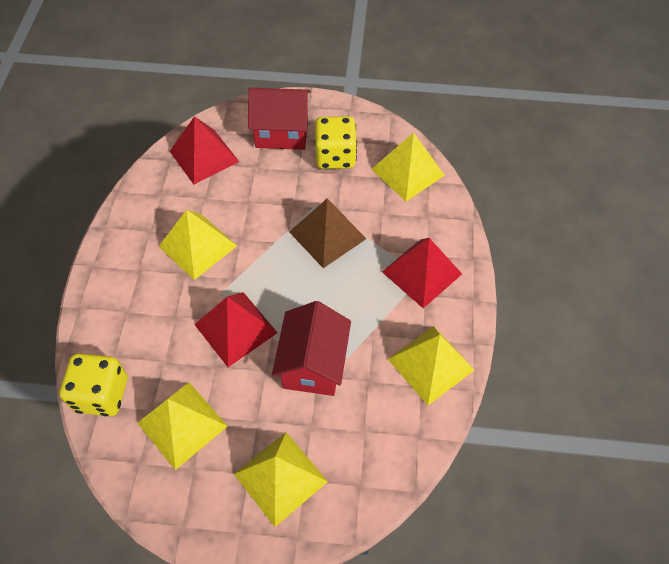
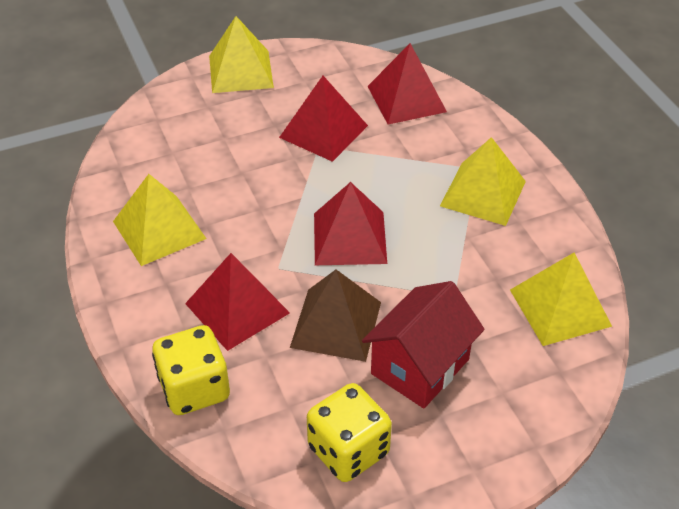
red house: 2 -> 1
red pyramid: 3 -> 4
yellow pyramid: 5 -> 4

